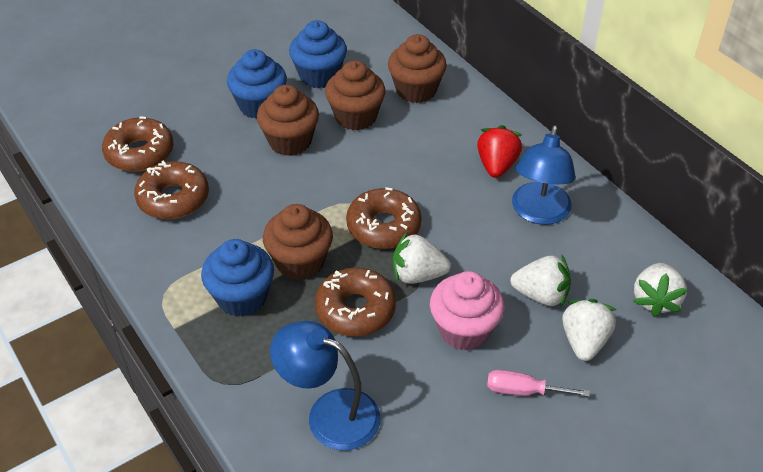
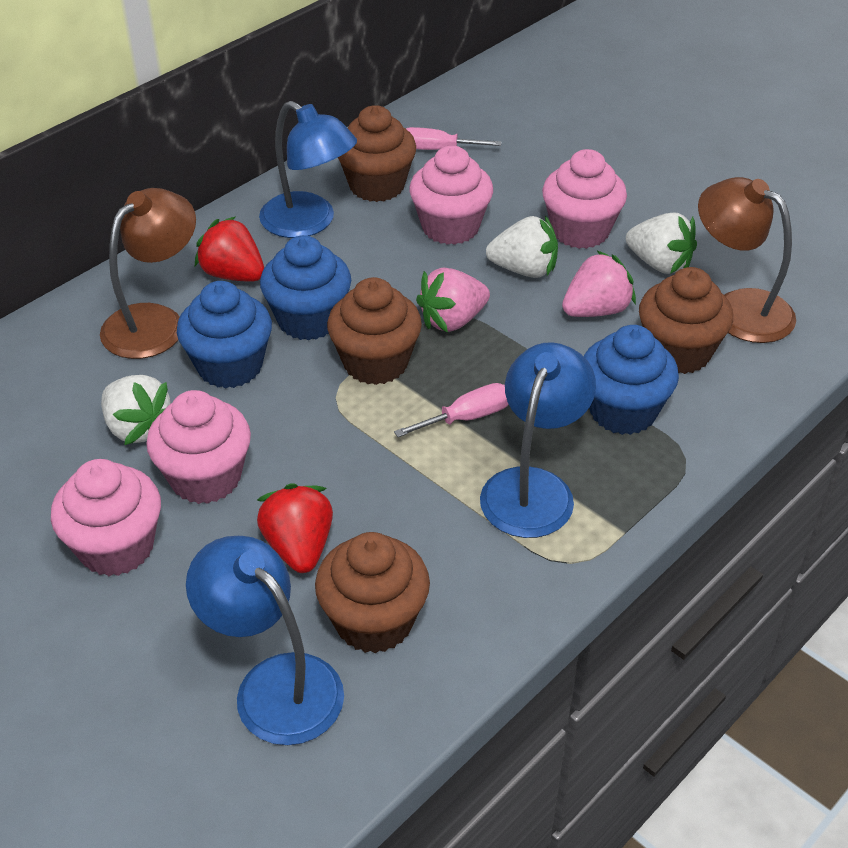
blue lamp: 2 -> 3
brown donut: 4 -> 0
brown lamp: 0 -> 2
pink cupcake: 1 -> 4
pink screwdriver: 1 -> 2
pink strawberry: 0 -> 2
red strawberry: 1 -> 2
white strawberry: 4 -> 3

